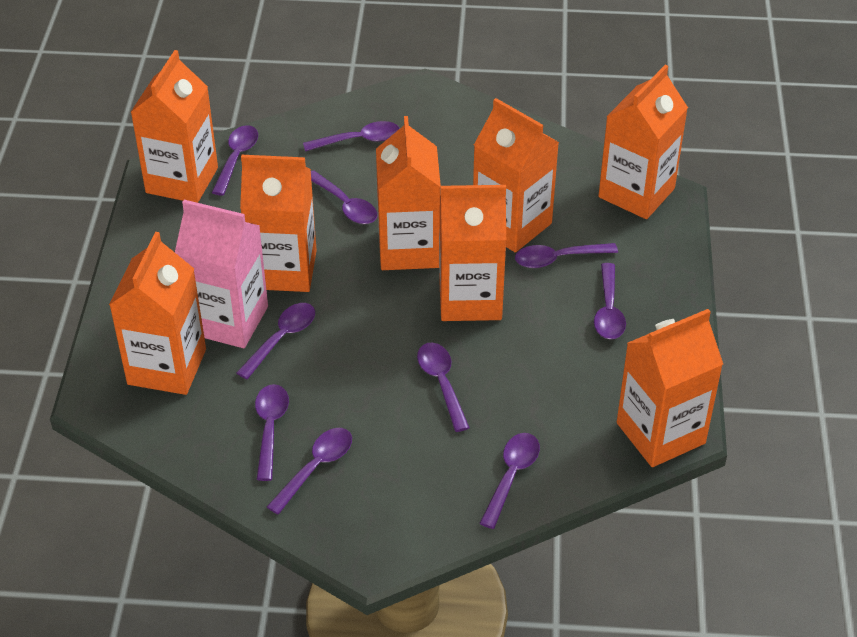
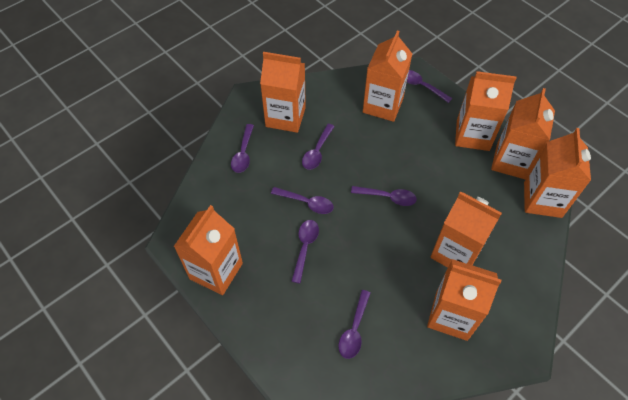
pink carton: 1 -> 0
purple spoon: 10 -> 7

